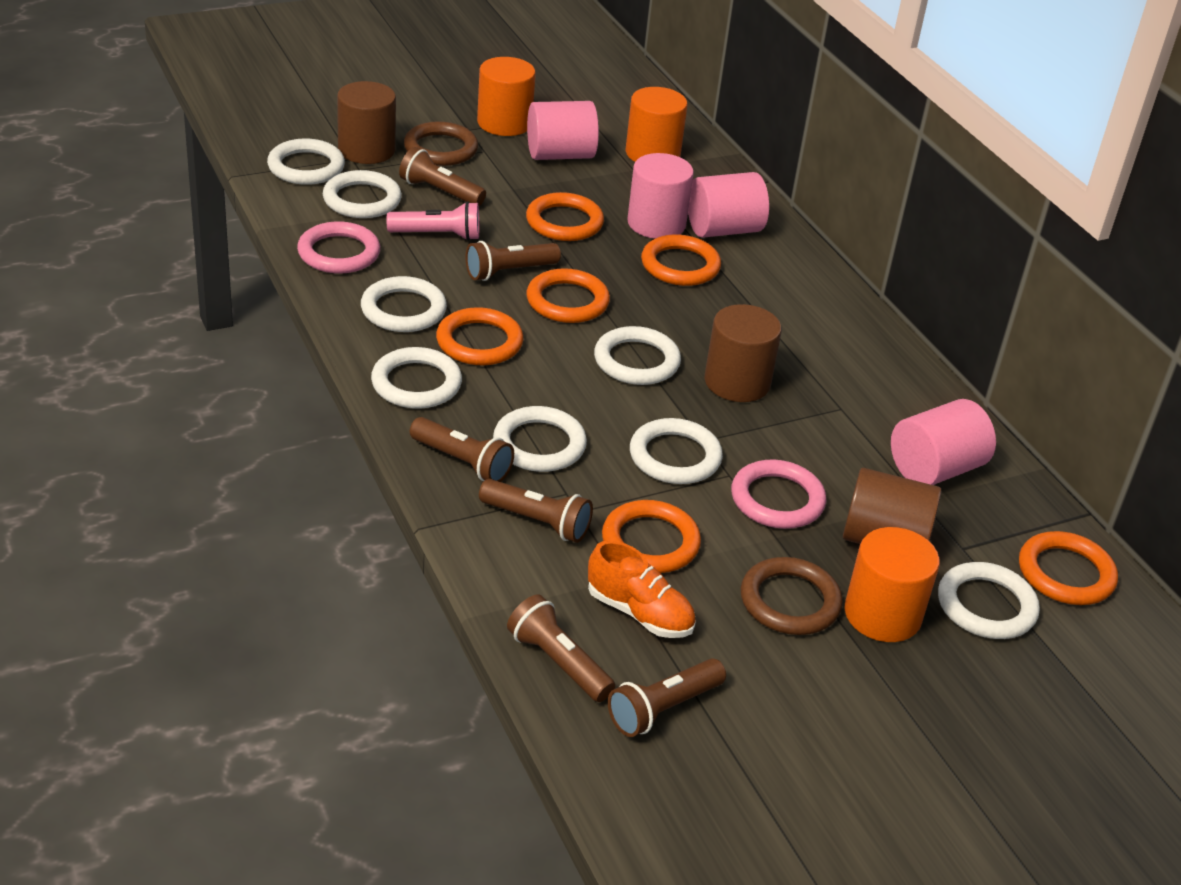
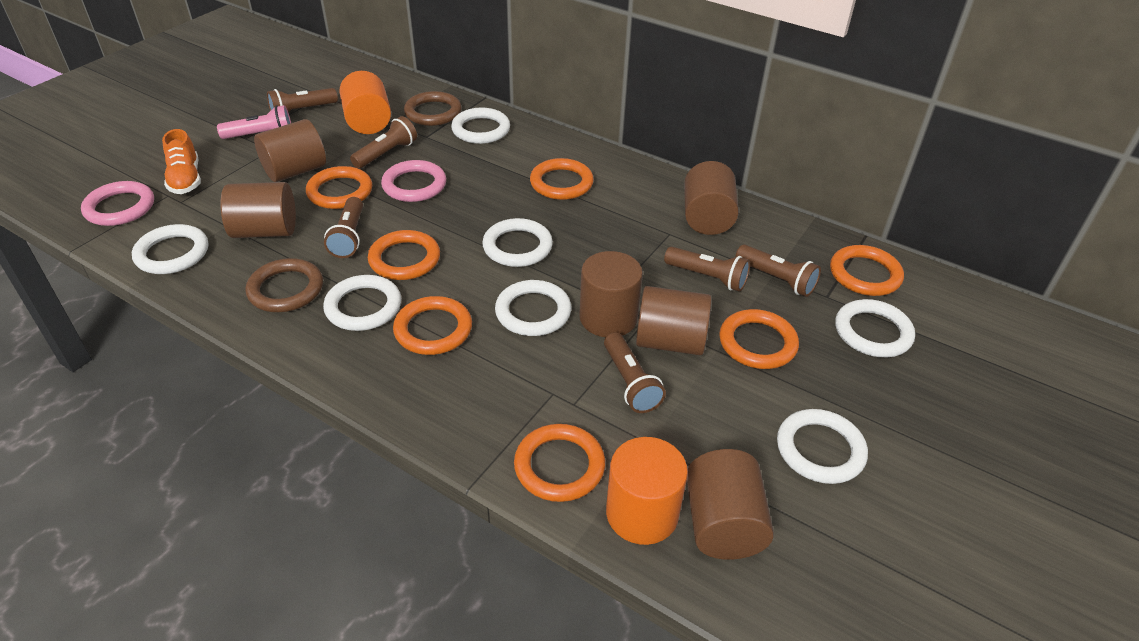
brown cylinder: 3 -> 6
orange cylinder: 3 -> 2
orange ring: 6 -> 7
pink cylinder: 4 -> 0
white ring: 8 -> 7

